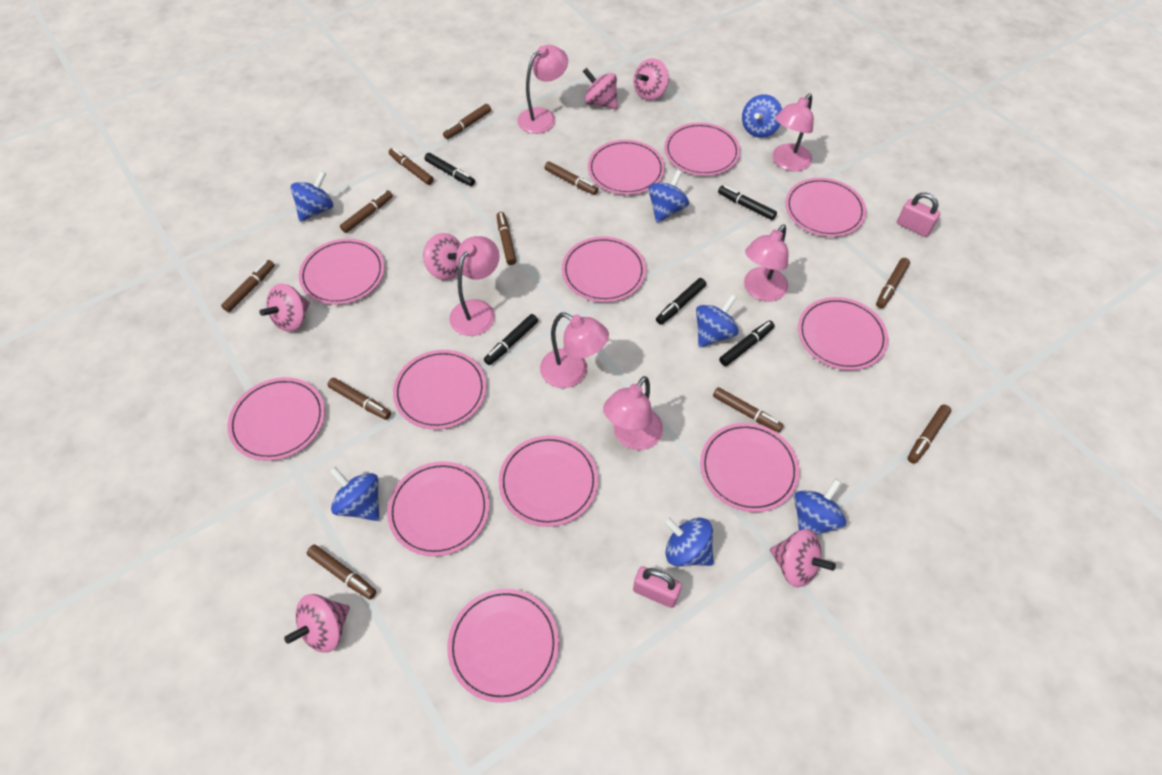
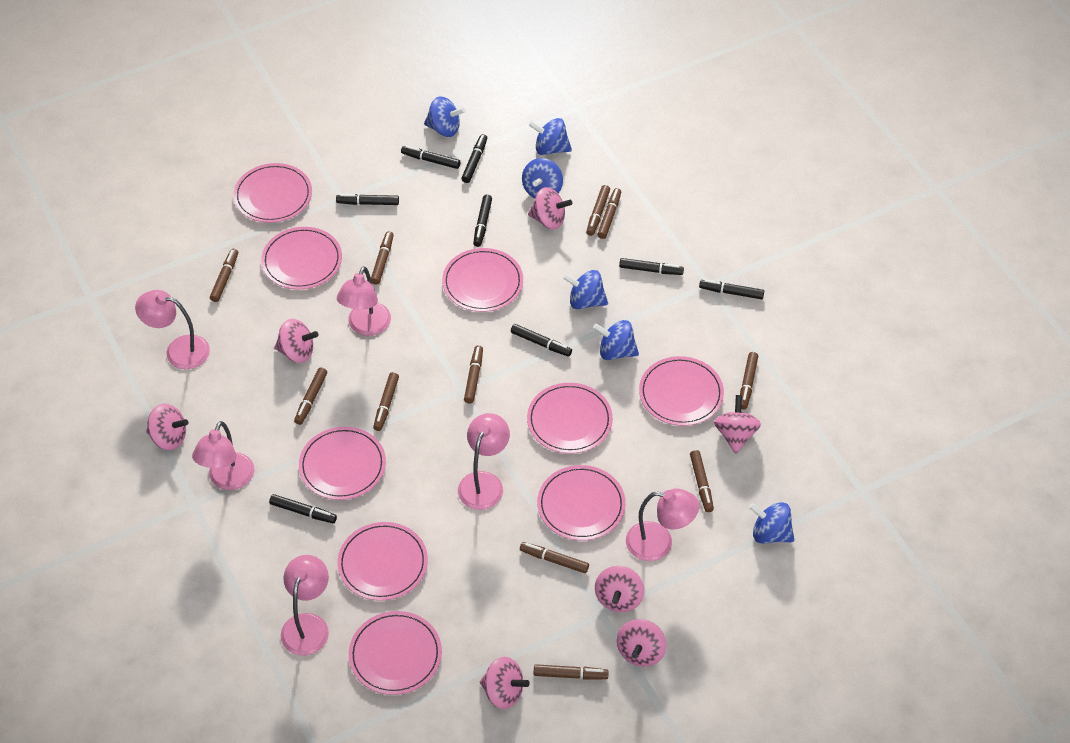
black marker: 5 -> 8
blue spinning top: 7 -> 6
pink padlock: 2 -> 0
pink plate: 12 -> 9
pink spinning top: 6 -> 7

